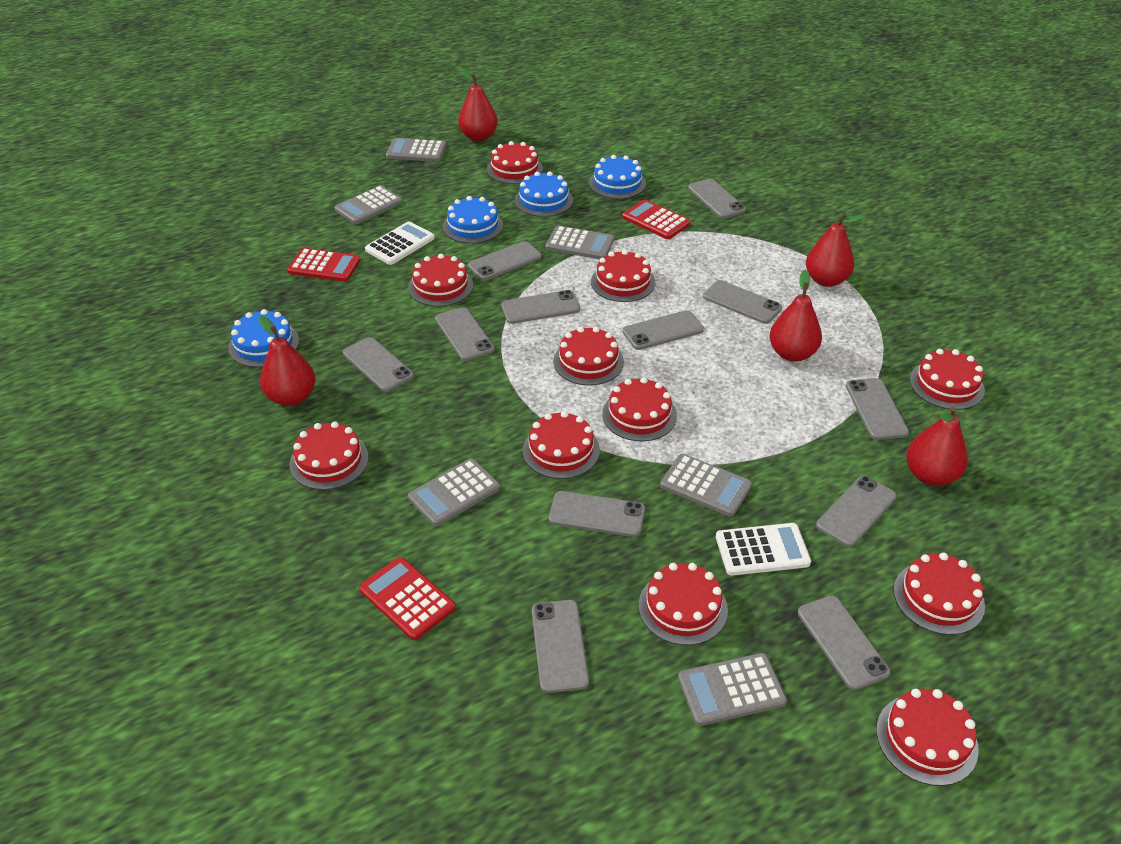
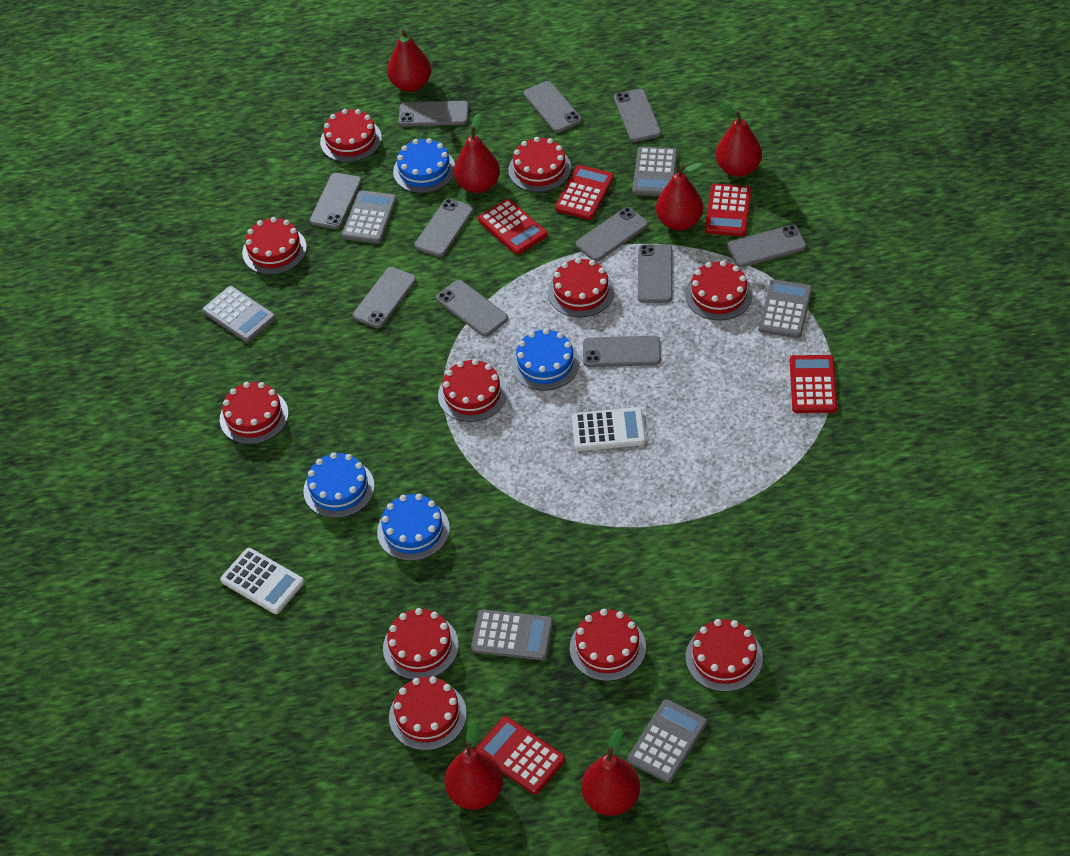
grey phone: 12 -> 11
red calculator: 3 -> 5
red pear: 5 -> 6

